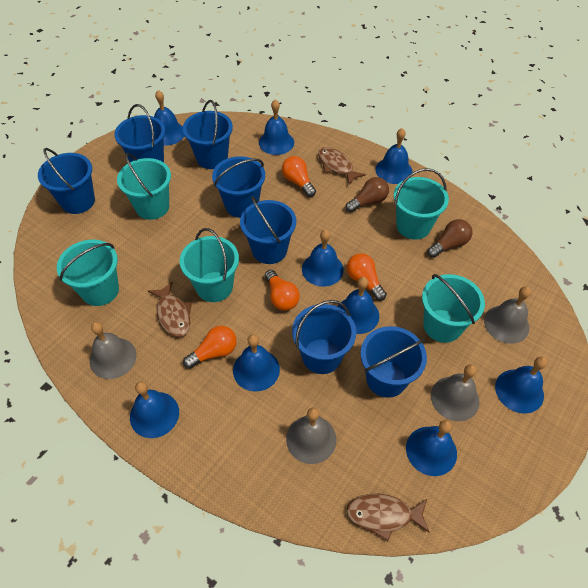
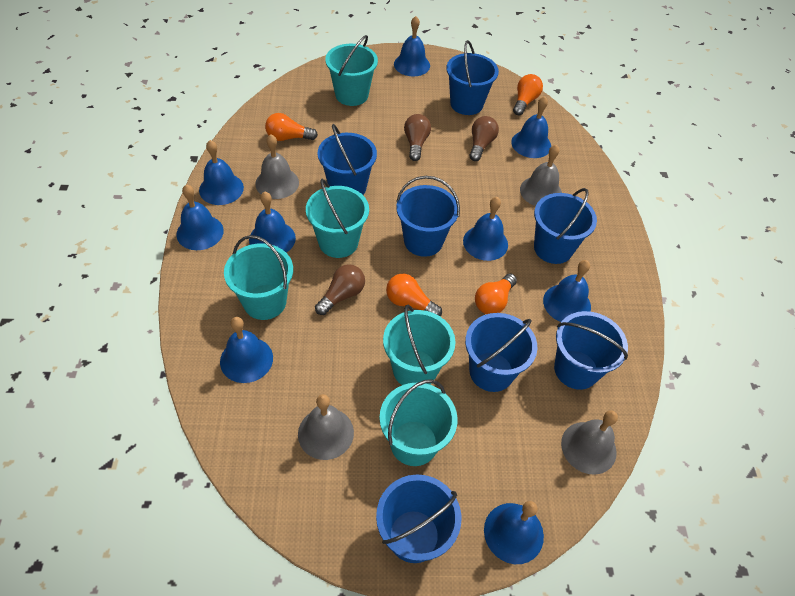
brown fish: 3 -> 0
brown light bulb: 2 -> 3

